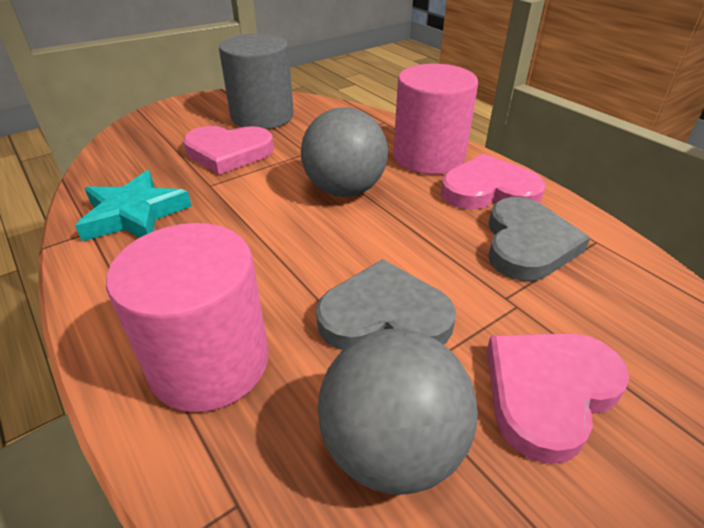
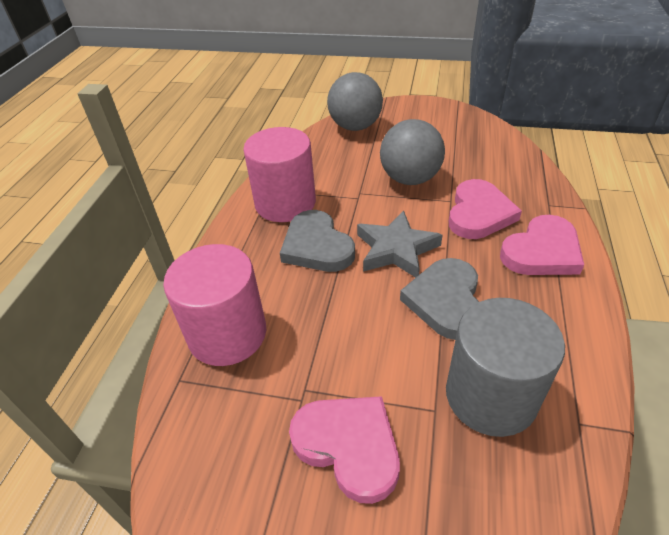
grey star: 0 -> 1
turquoise star: 1 -> 0

